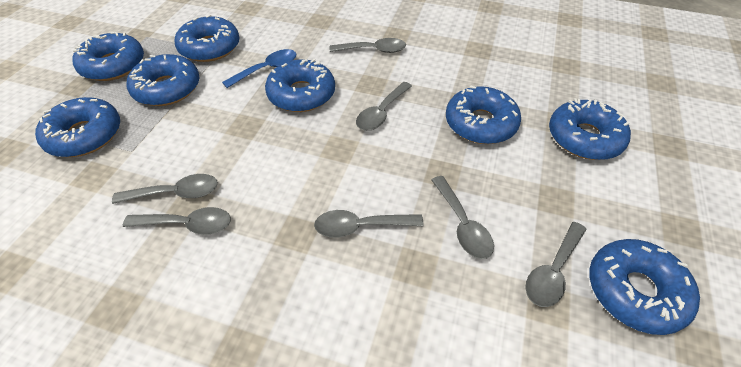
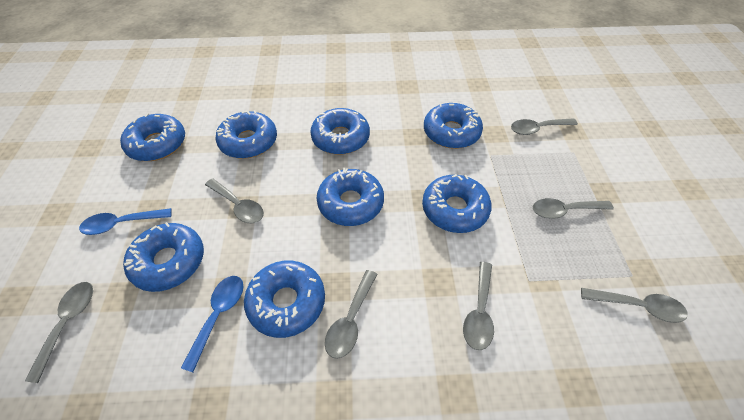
blue spoon: 1 -> 2

